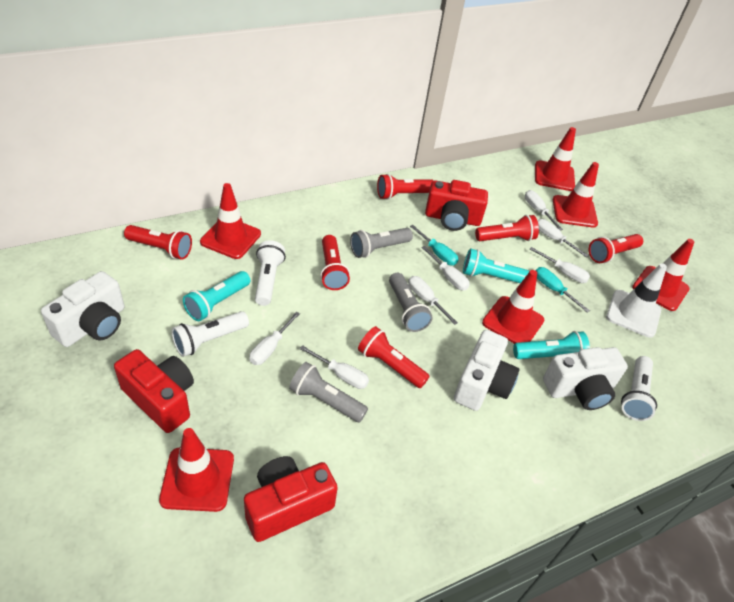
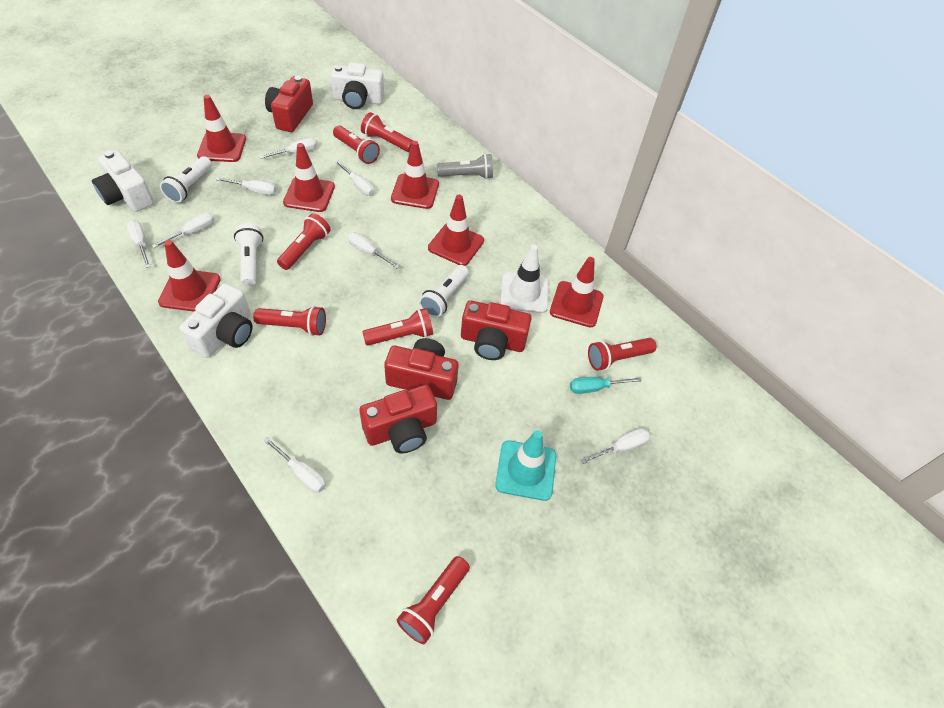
grey flashlight: 3 -> 1
red camera: 3 -> 4
red flashlight: 6 -> 7
turquoise flashlight: 3 -> 0
turquoise screwdriver: 2 -> 1
turquoise traffic cone: 0 -> 1
white screwdriver: 7 -> 8

